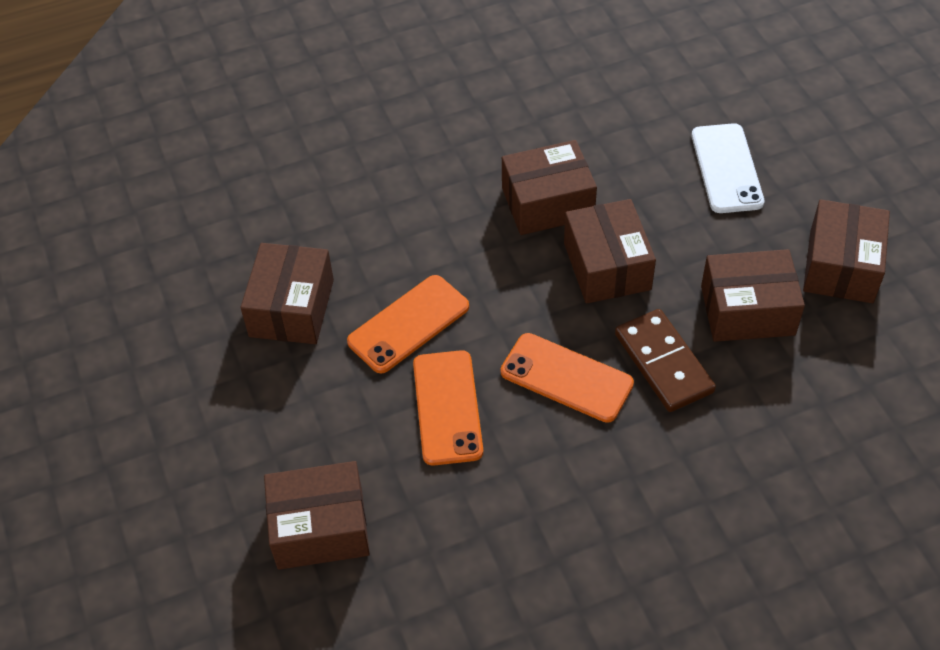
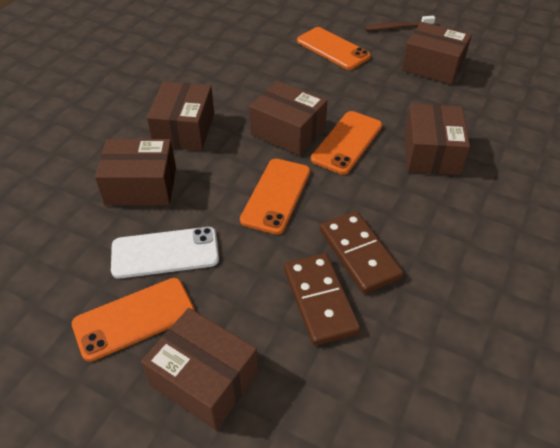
brown domino: 1 -> 2
brown toothbrush: 0 -> 1
orange phone: 3 -> 4

